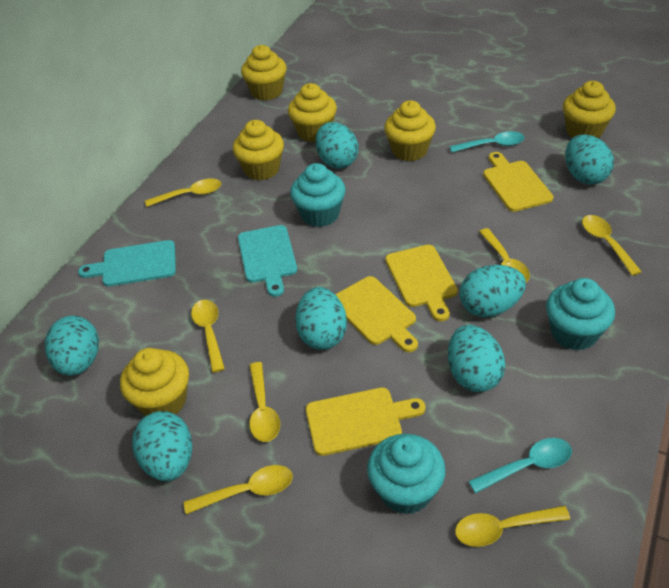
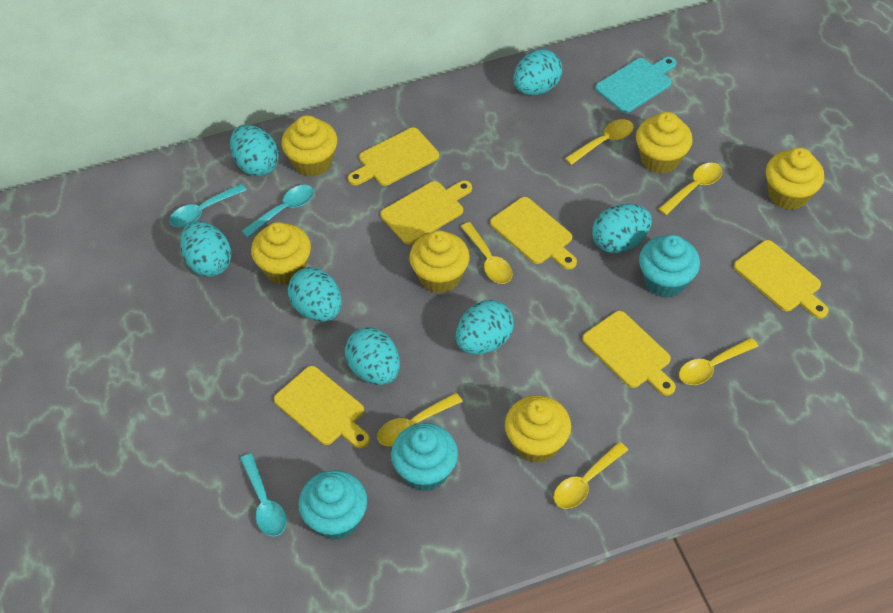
turquoise cutting board: 2 -> 1
turquoise spoon: 2 -> 3
yellow cutting board: 4 -> 6
yellow spoon: 7 -> 6

